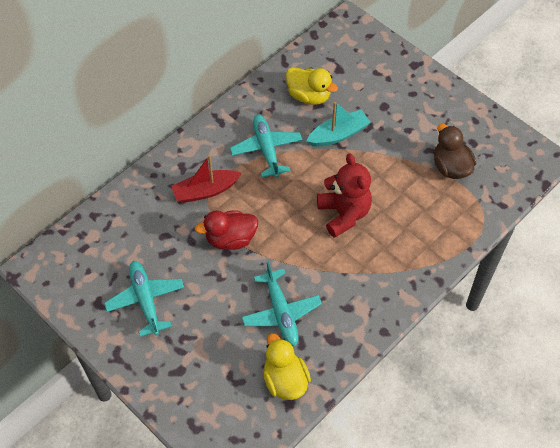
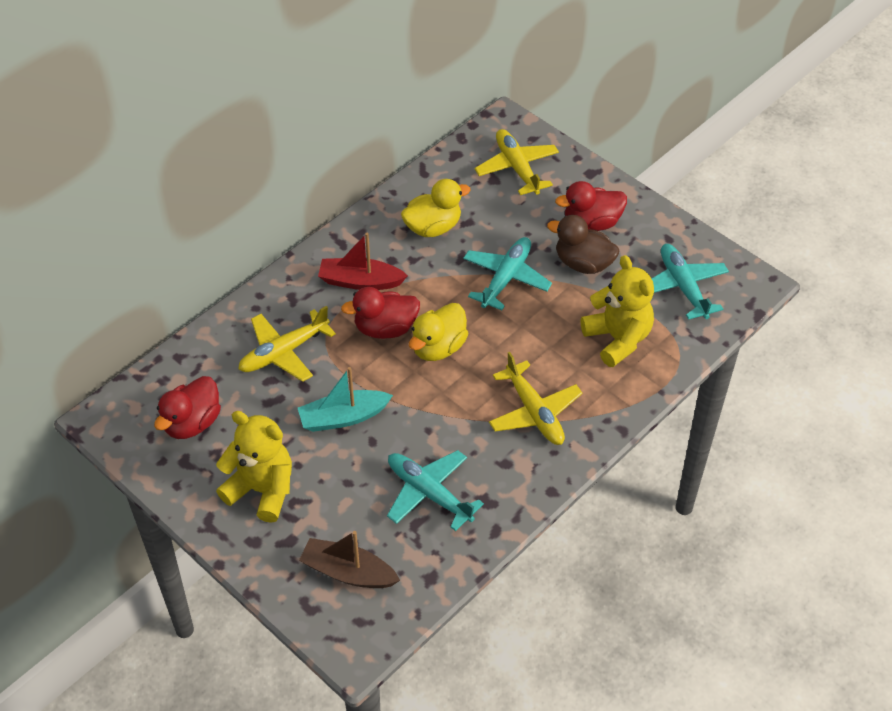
brown boat: 0 -> 1
red duck: 1 -> 3
red teddy bear: 1 -> 0
yellow plane: 0 -> 3
yellow teddy bear: 0 -> 2

